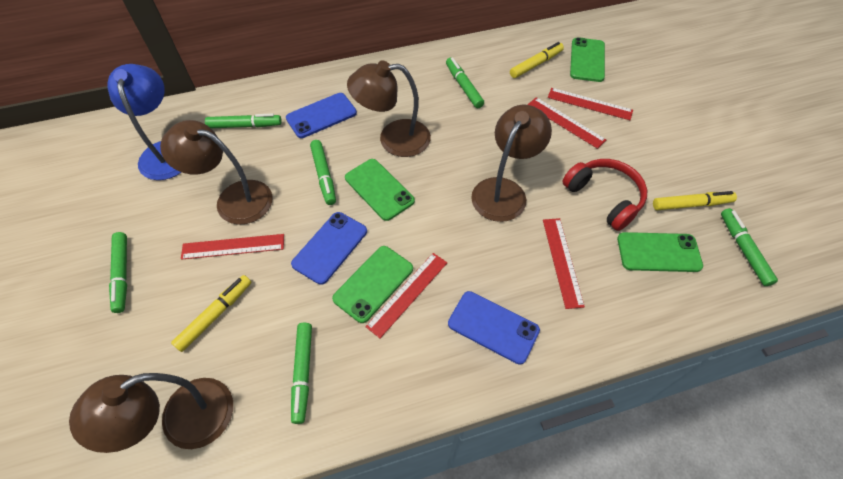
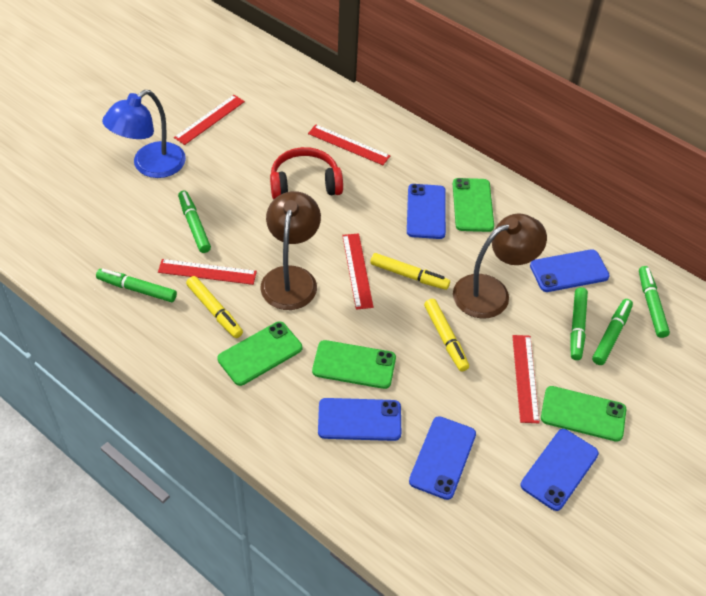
blue phone: 3 -> 5
brown lamp: 4 -> 2
green marker: 6 -> 5

